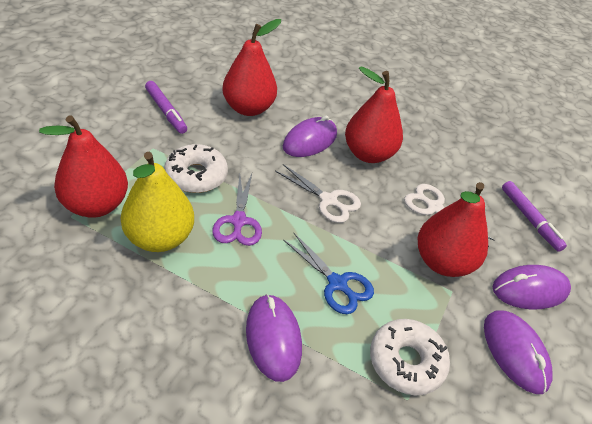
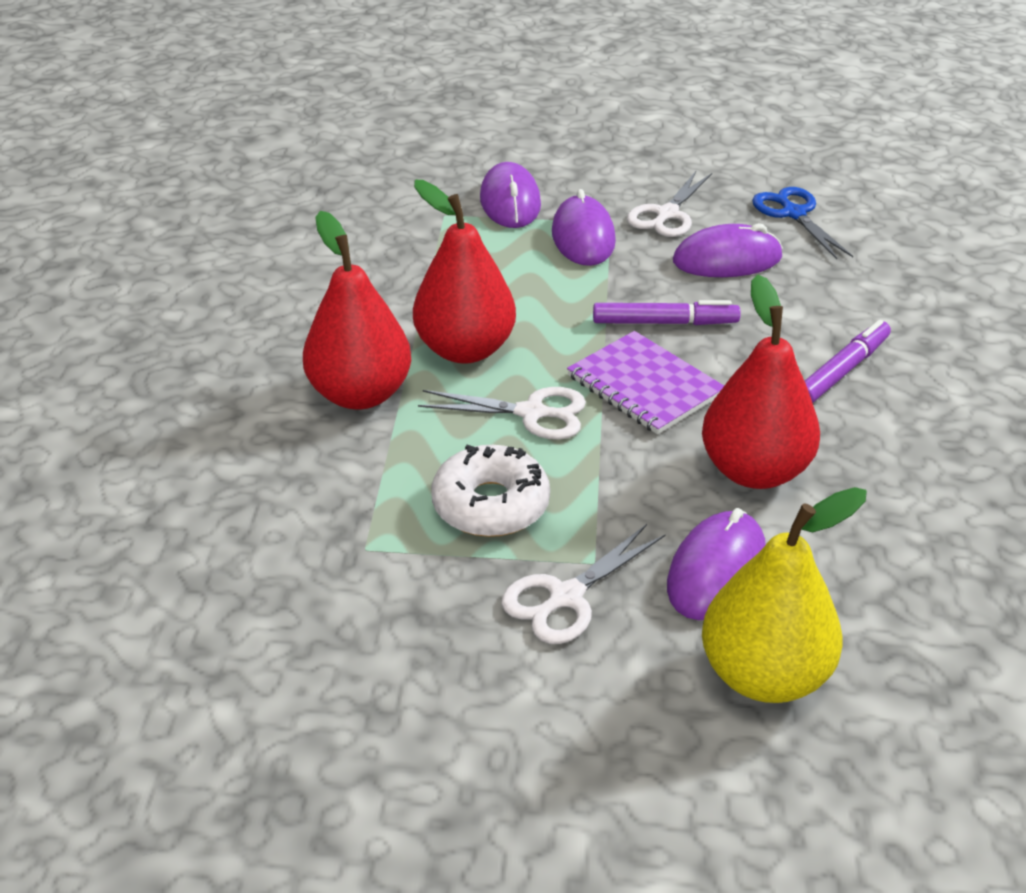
purple notebook: 0 -> 1
purple scissors: 1 -> 0
red pear: 4 -> 3
white donut: 2 -> 1
white scissors: 2 -> 3

